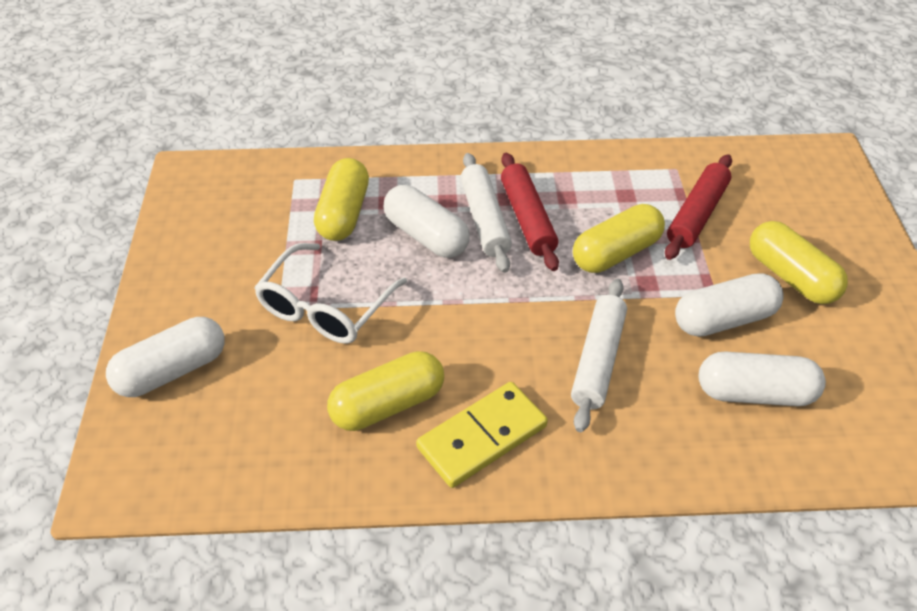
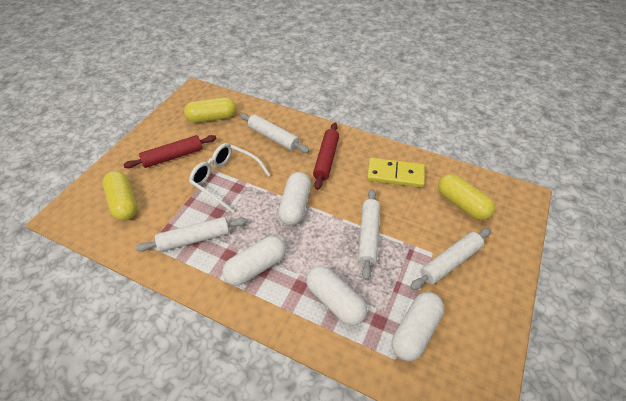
white rolling pin: 2 -> 4
yellow capsule: 4 -> 3

